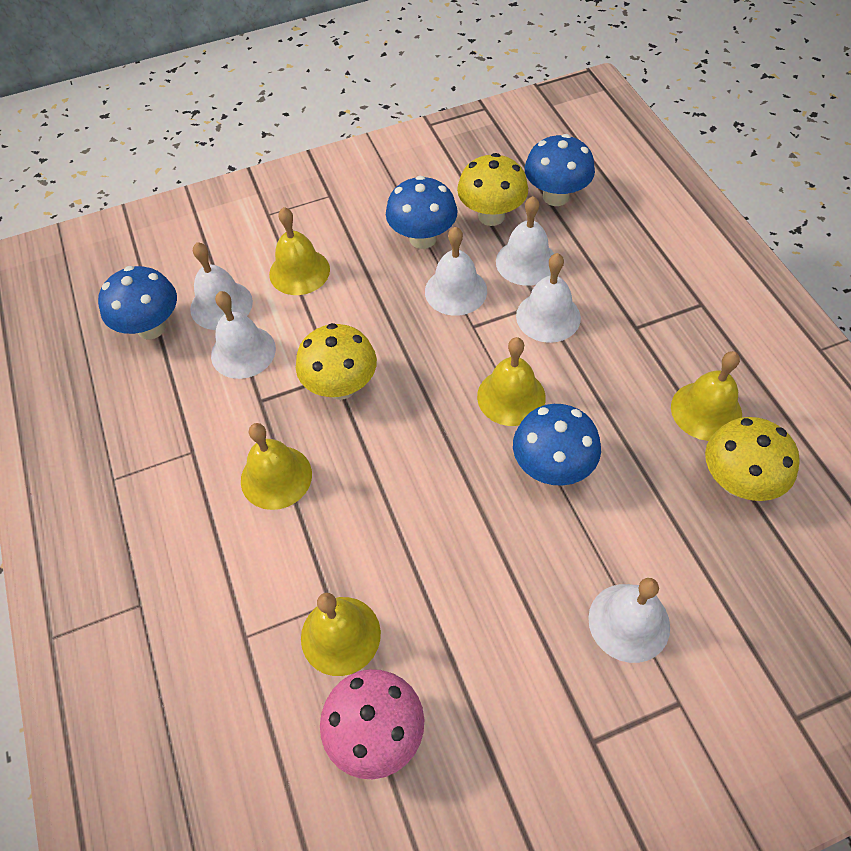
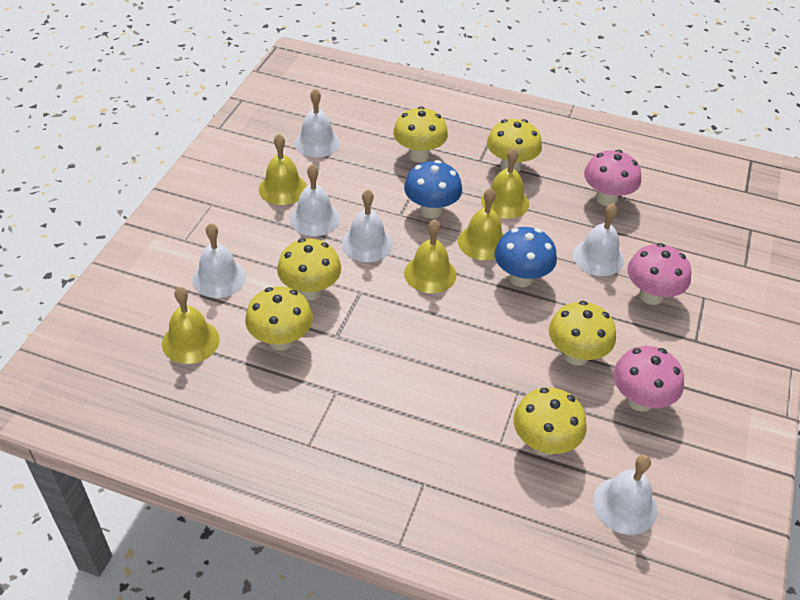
blue mushroom: 4 -> 2
pink mushroom: 1 -> 3
yellow mushroom: 3 -> 6

